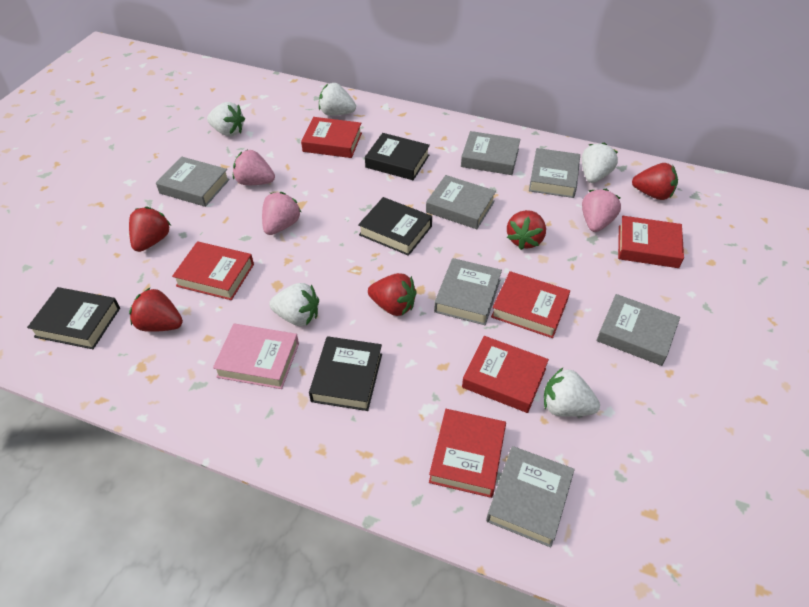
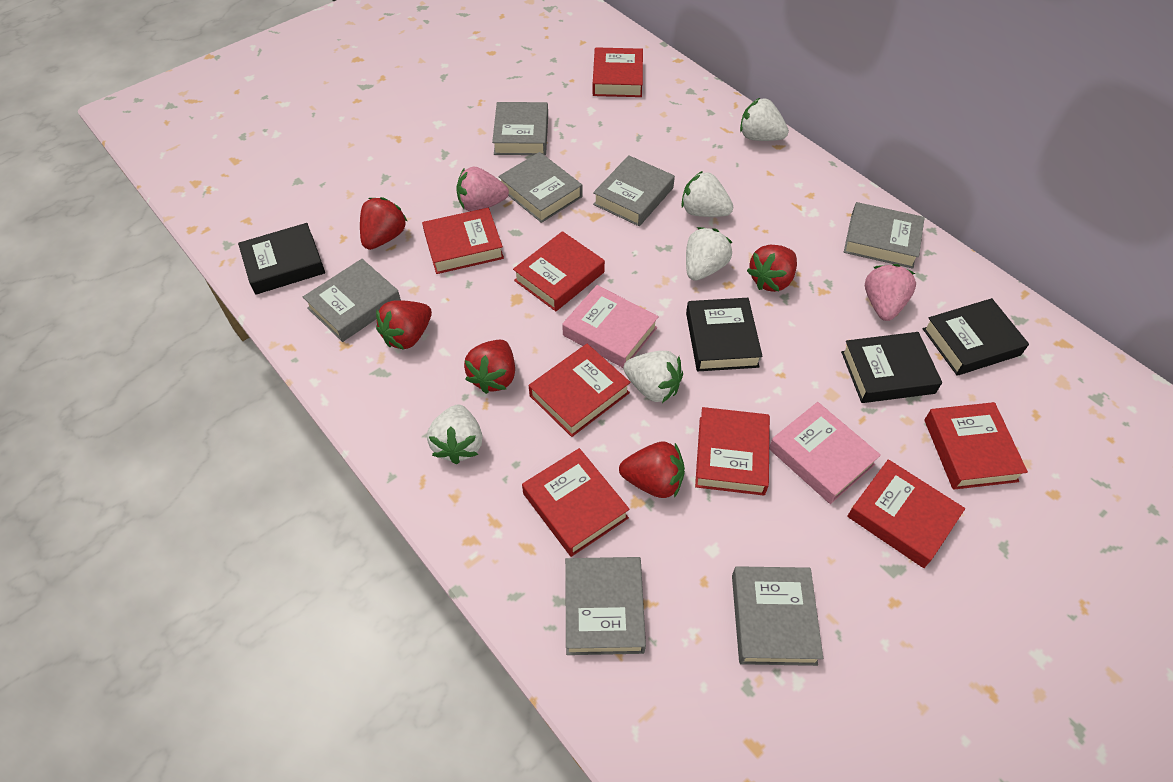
pink book: 1 -> 2
pink strawberry: 3 -> 2
red book: 6 -> 8

